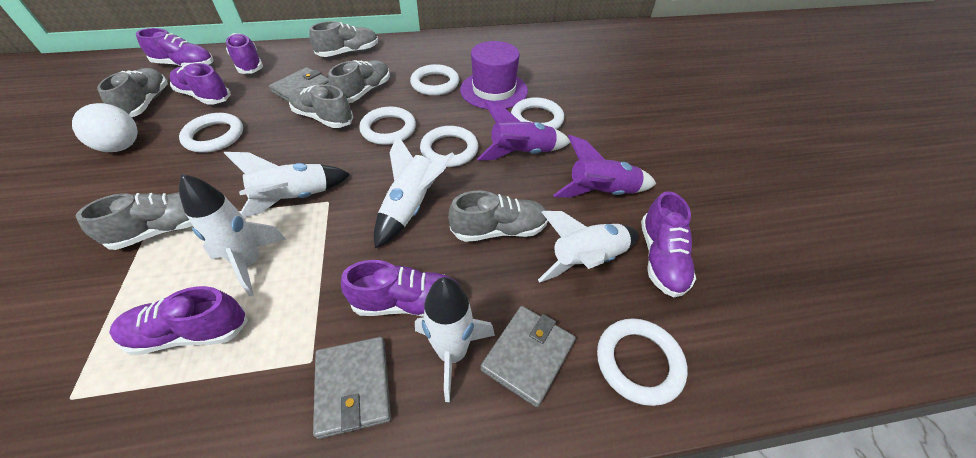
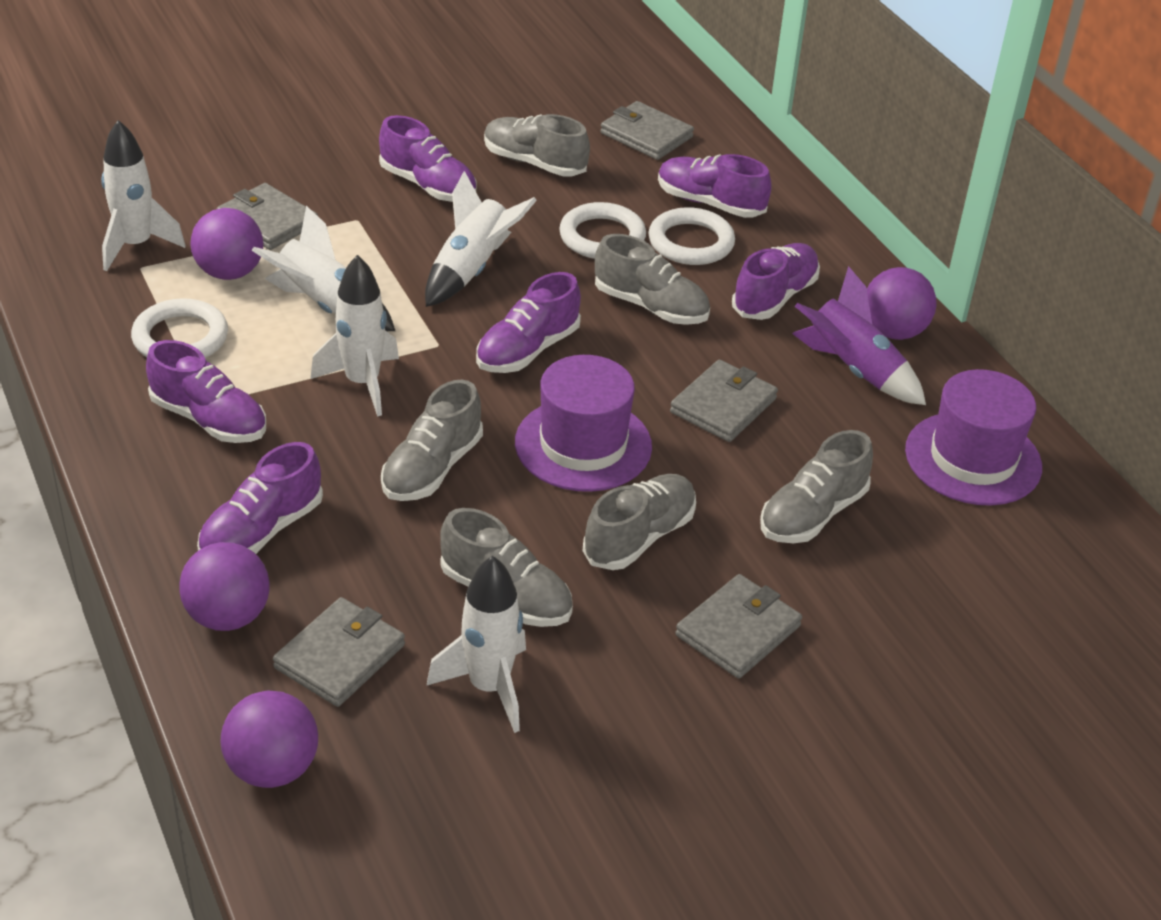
grey wallet: 3 -> 5
purple ball: 0 -> 4
purple hat: 1 -> 2
purple rocket: 2 -> 1
white ball: 1 -> 0
white ring: 6 -> 3

